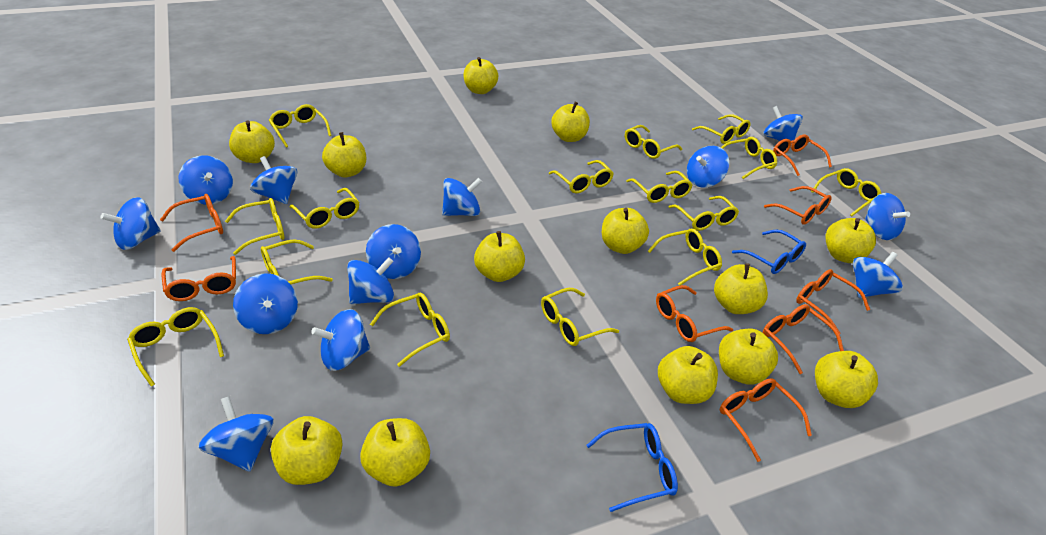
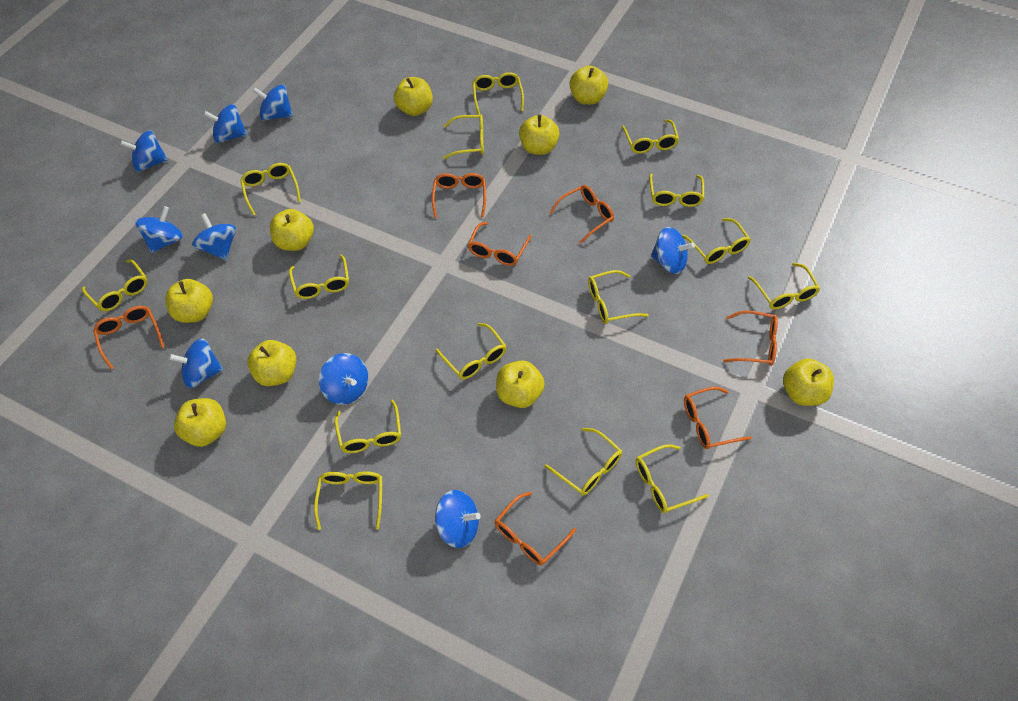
blue glasses: 2 -> 0
blue spinning top: 13 -> 9
orange glasses: 8 -> 7
yellow apple: 13 -> 9

